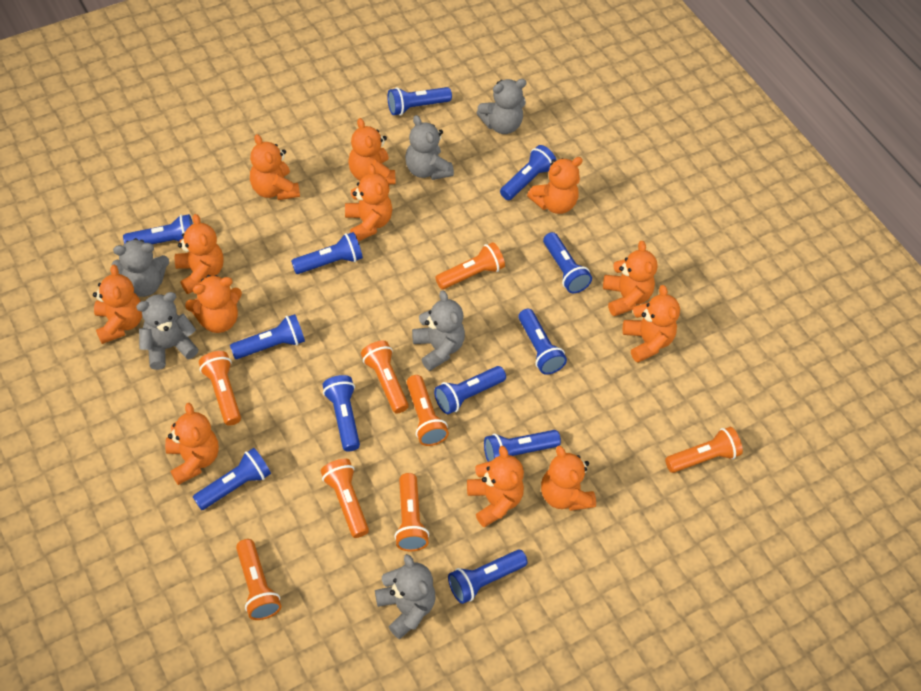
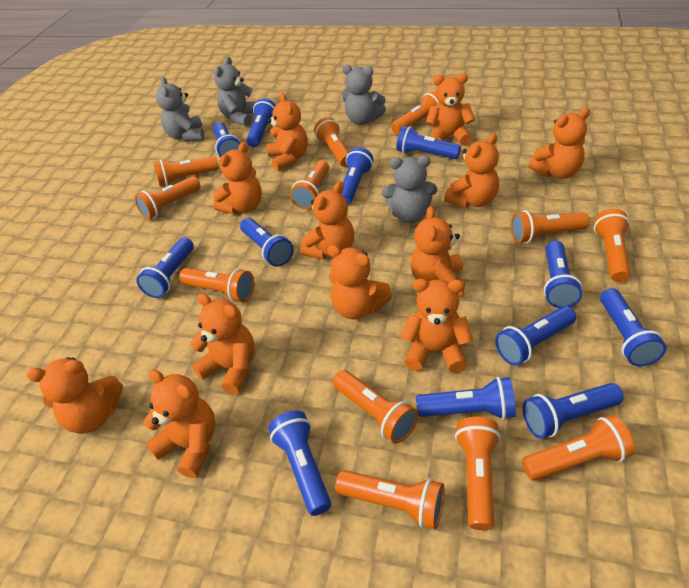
grey teddy bear: 6 -> 4
orange flashlight: 8 -> 12

